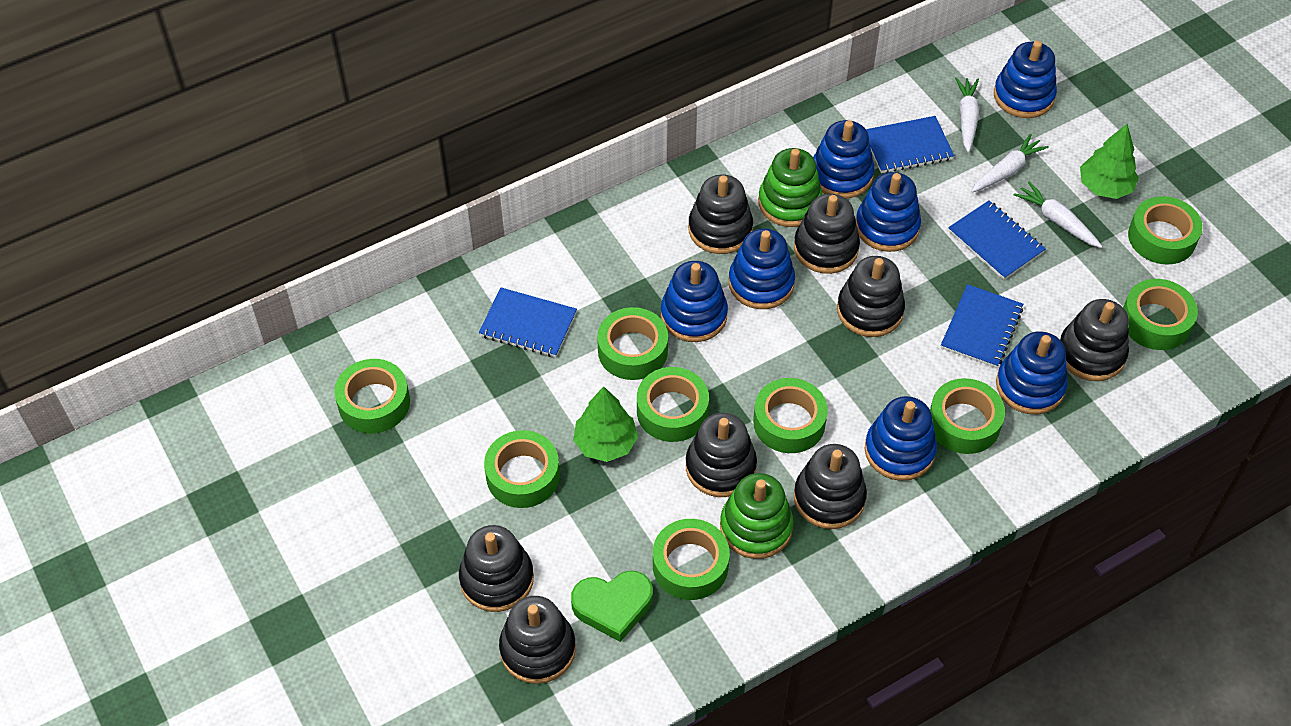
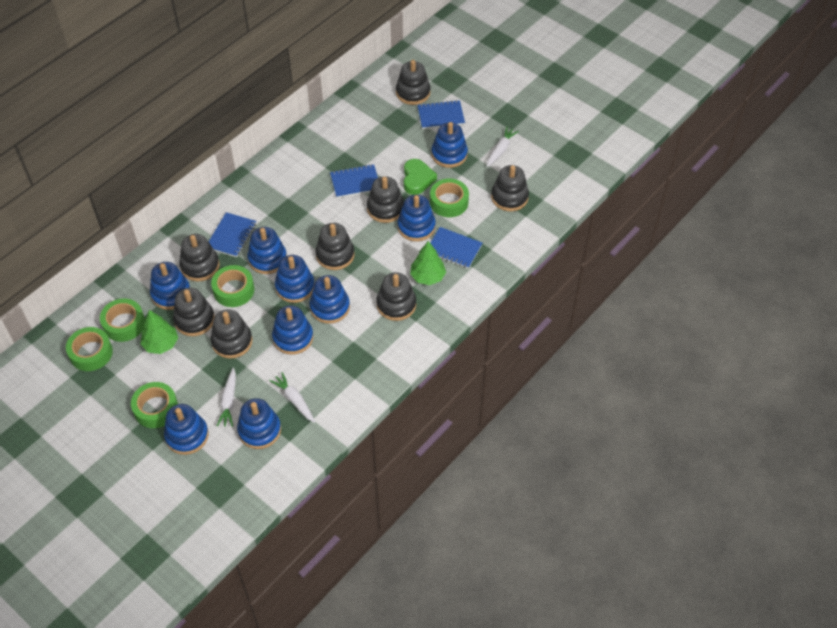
blue stacking toy: 7 -> 9
green stacking toy: 2 -> 0
green tape: 9 -> 5

